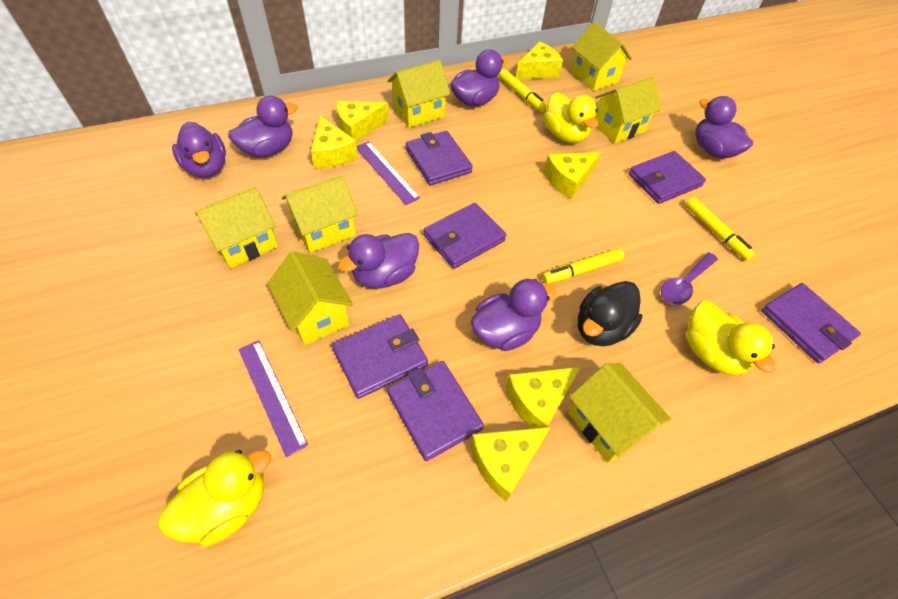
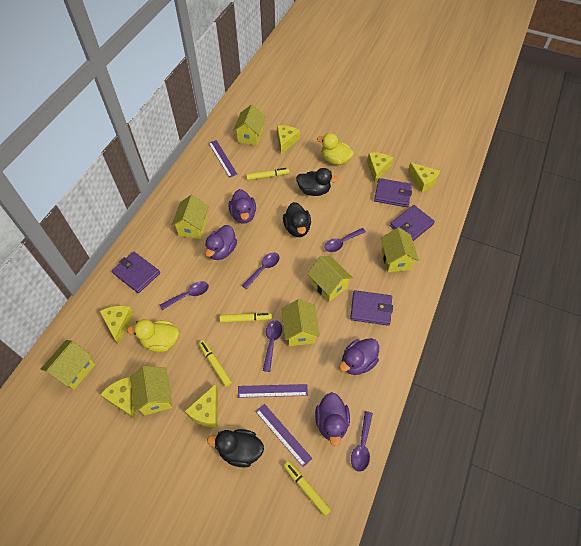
black duck: 1 -> 3
purple duck: 6 -> 4
purple ruler: 2 -> 3
purple spoon: 1 -> 5
purple wallet: 6 -> 4
yellow duck: 3 -> 2
yellow marker: 3 -> 4

